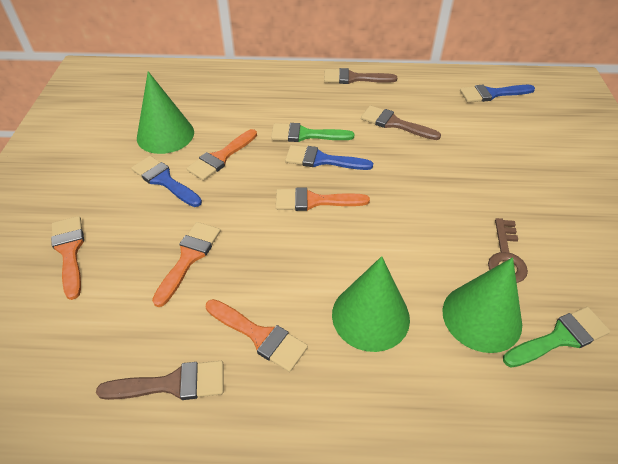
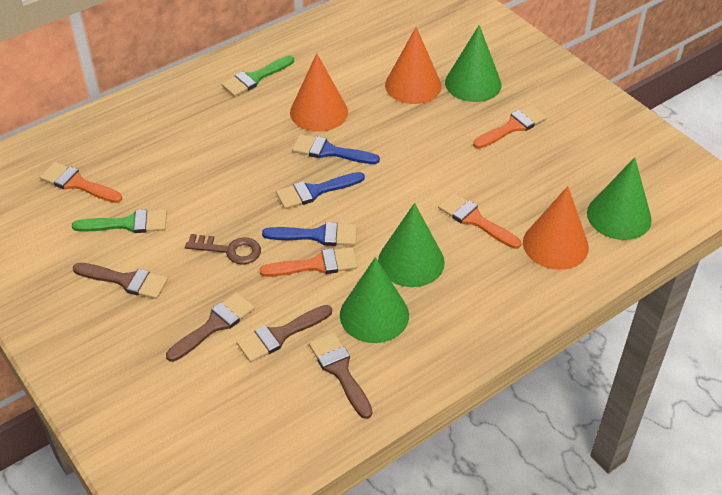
brown brush: 3 -> 4
green cone: 3 -> 4
orange brush: 5 -> 4
orange cone: 0 -> 3

